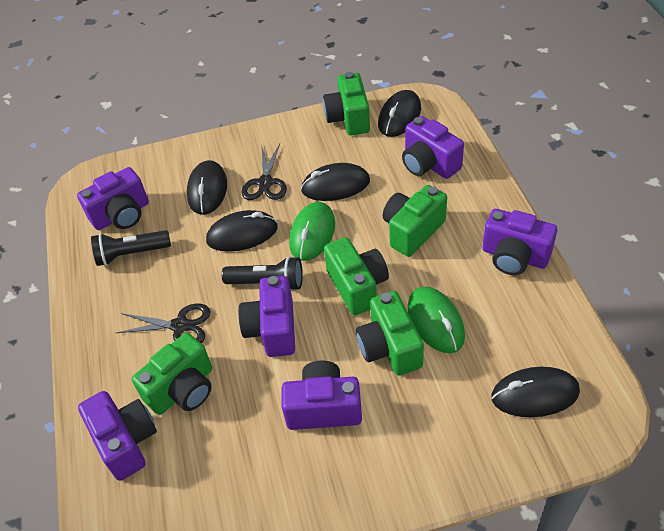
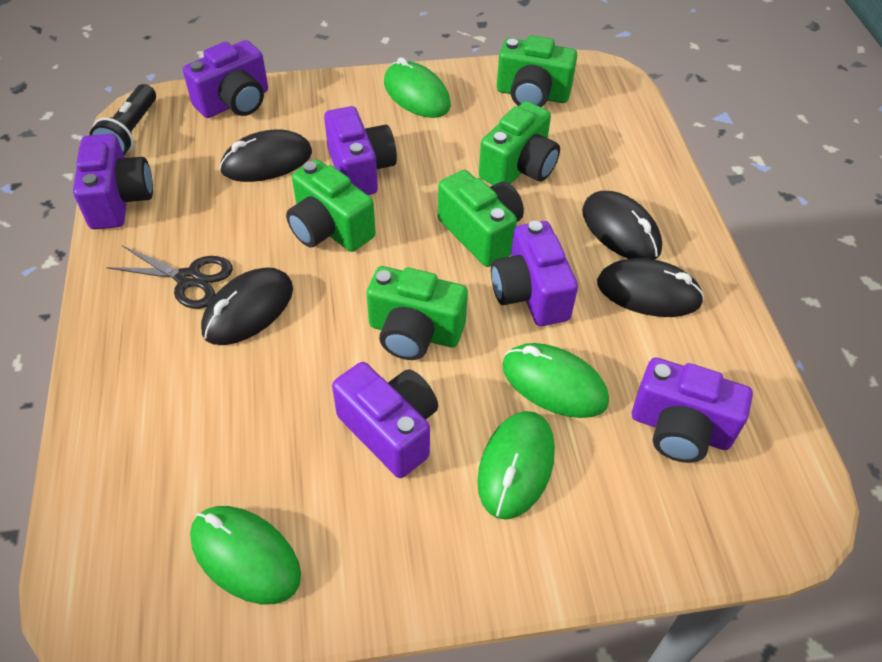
black flashlight: 2 -> 1
black mouse: 5 -> 4
black scissors: 2 -> 1
green mouse: 2 -> 4

